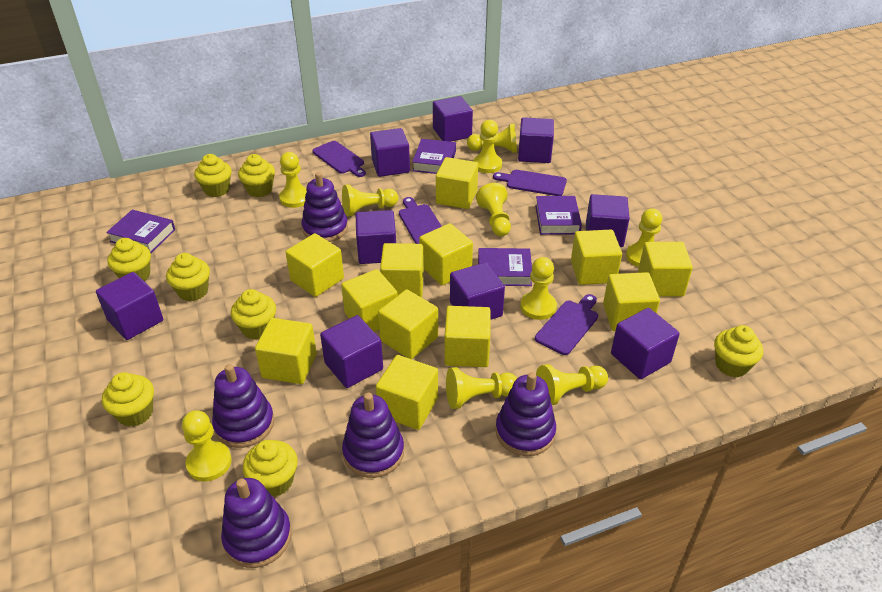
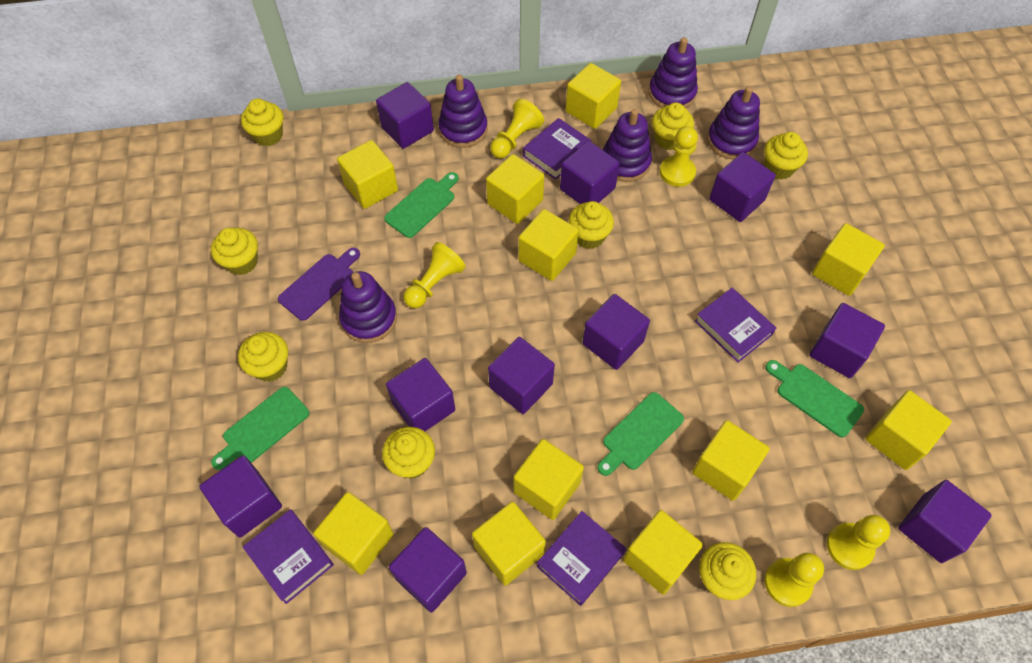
green cutting board: 0 -> 4
purple cube: 9 -> 10
purple cutting board: 4 -> 1
yellow cube: 12 -> 11
yellow pawn: 10 -> 5

